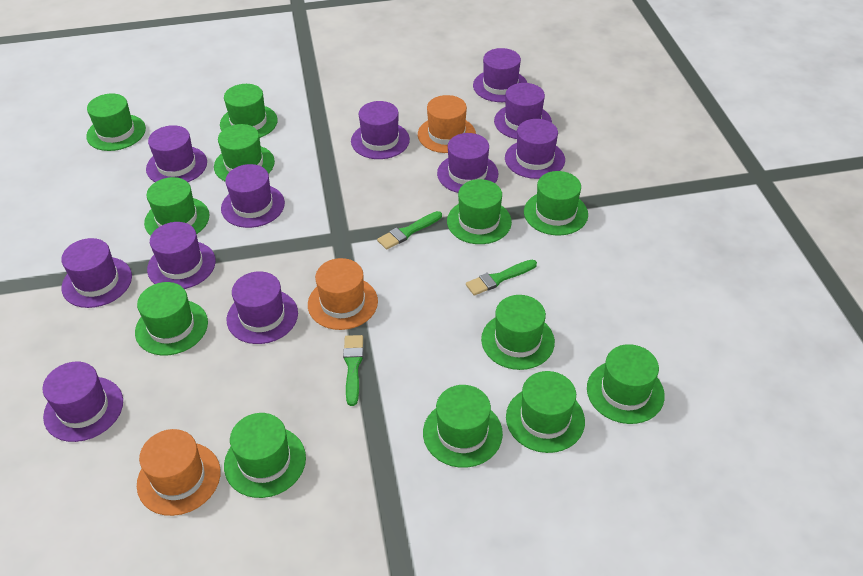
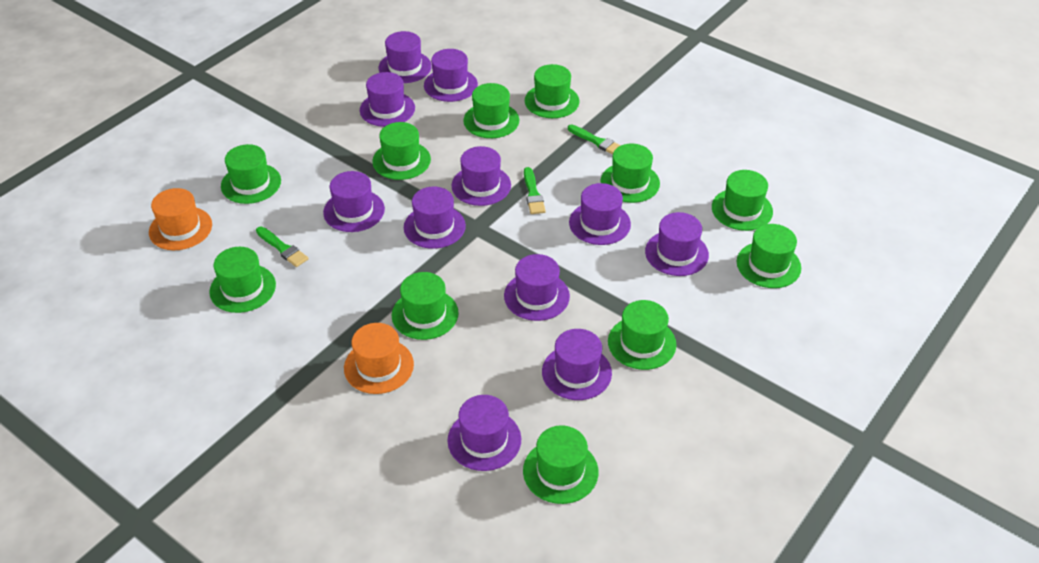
green hat: 12 -> 11
orange hat: 3 -> 2

